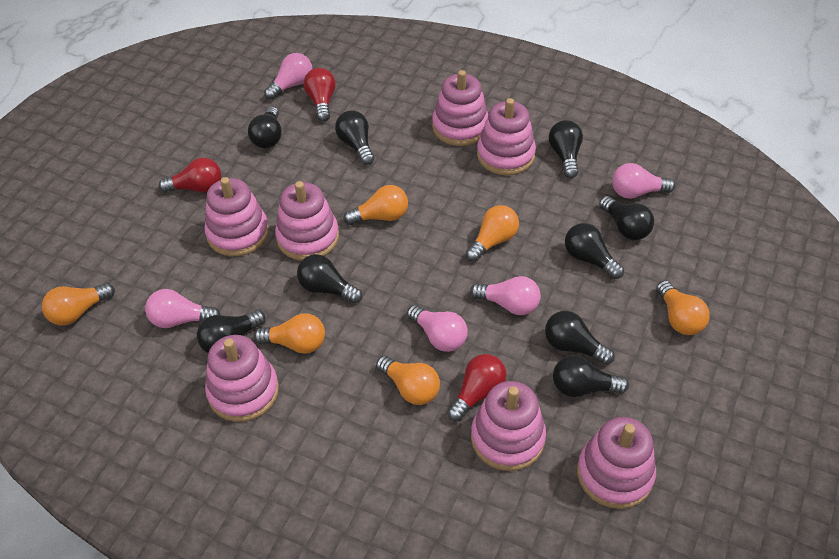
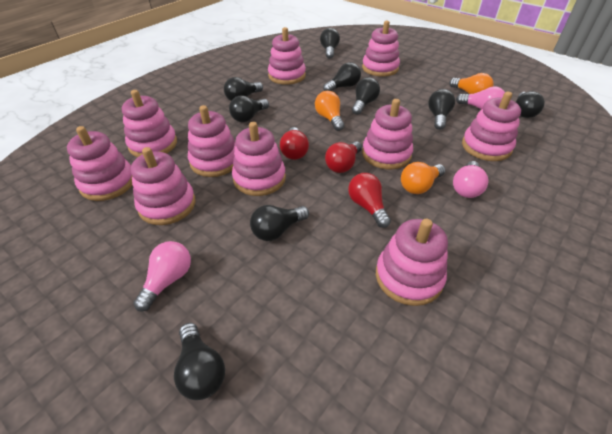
orange light bulb: 6 -> 3
pink light bulb: 5 -> 3
pink stacking toy: 7 -> 10

